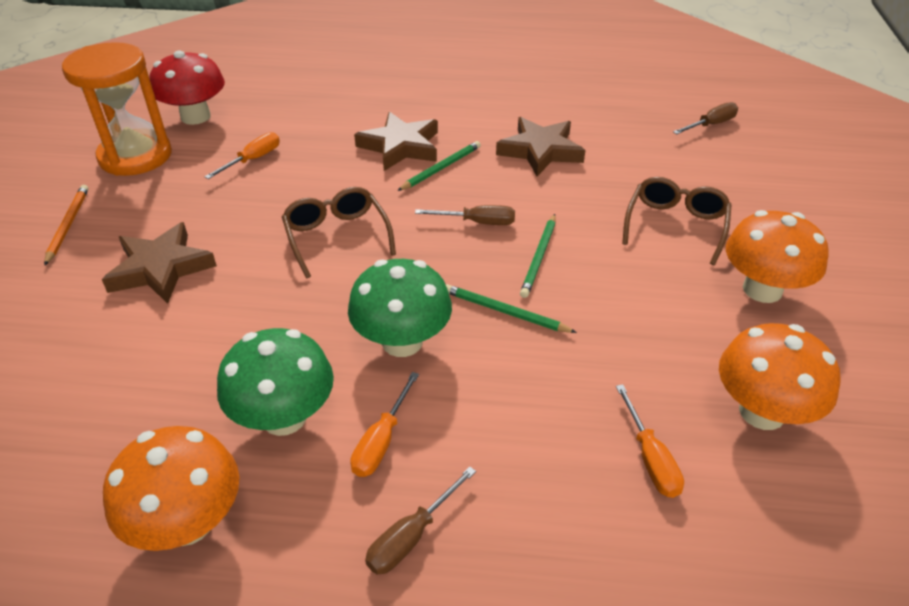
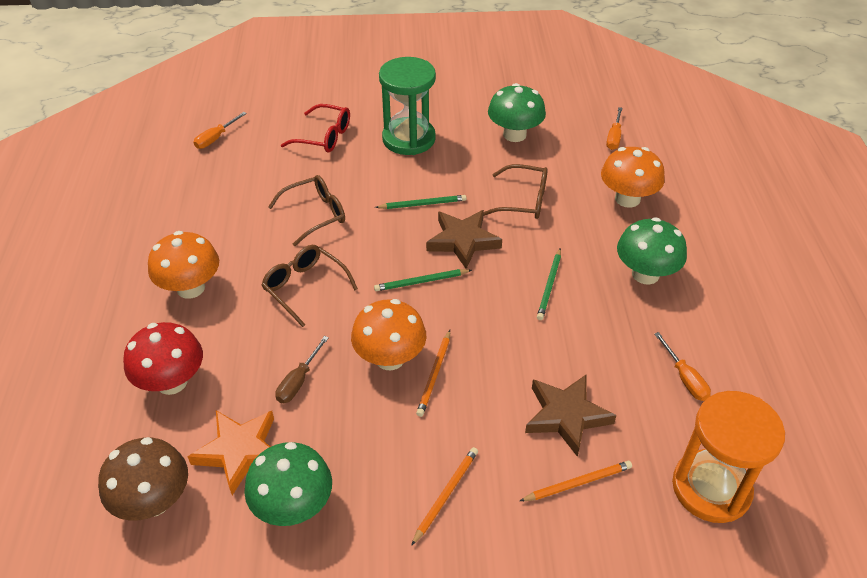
brown glasses: 2 -> 3
brown mushroom: 0 -> 1
brown screwdriver: 3 -> 1
brown star: 3 -> 2
green hourglass: 0 -> 1
green mushroom: 2 -> 3
orange pencil: 1 -> 3
orange star: 0 -> 1
red glasses: 0 -> 1

